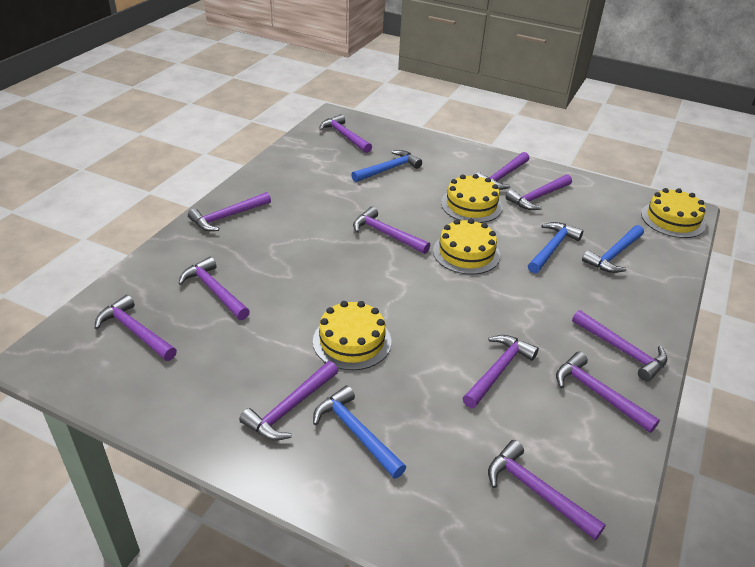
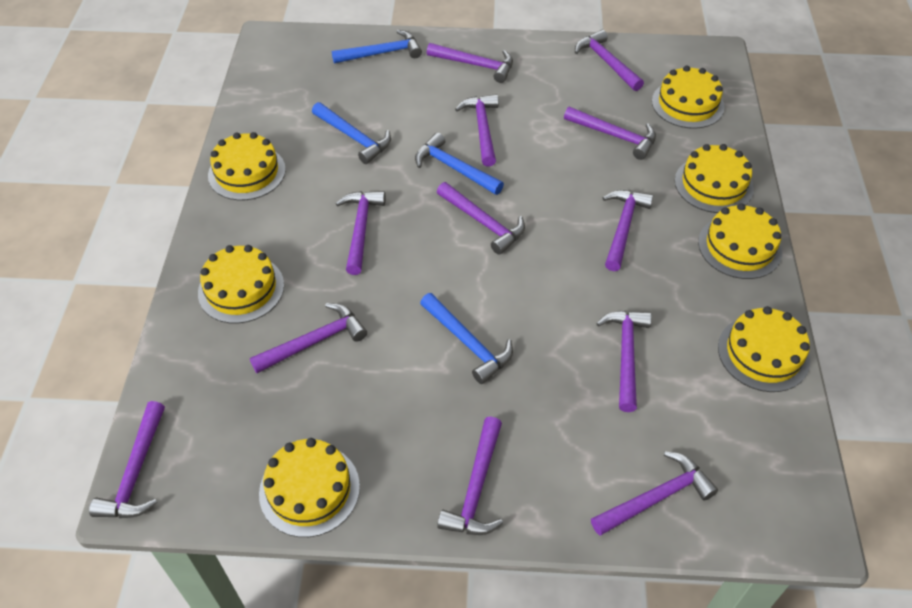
yellow cake: 4 -> 7

